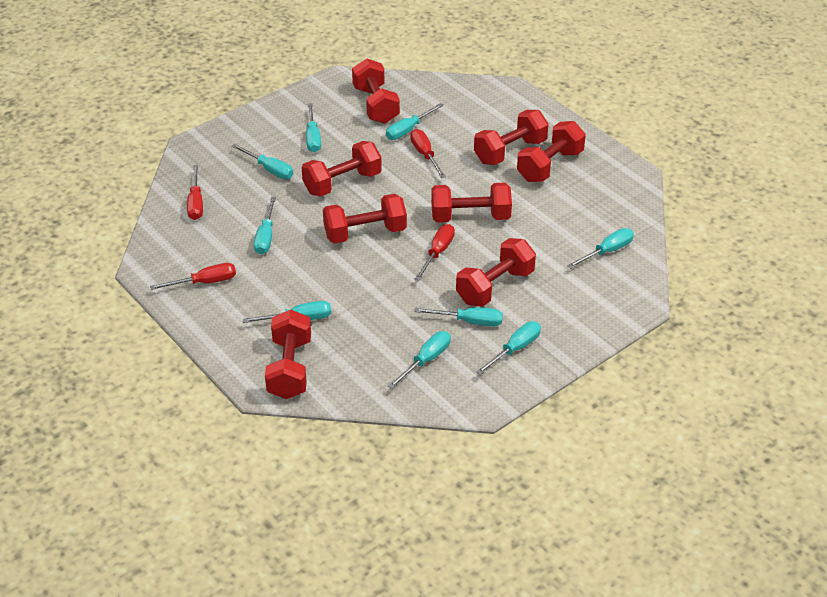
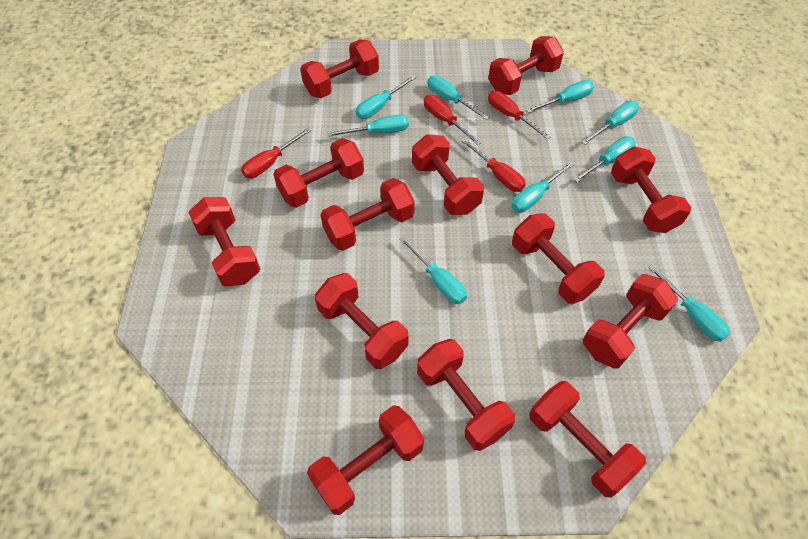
red dumbbell: 8 -> 13

